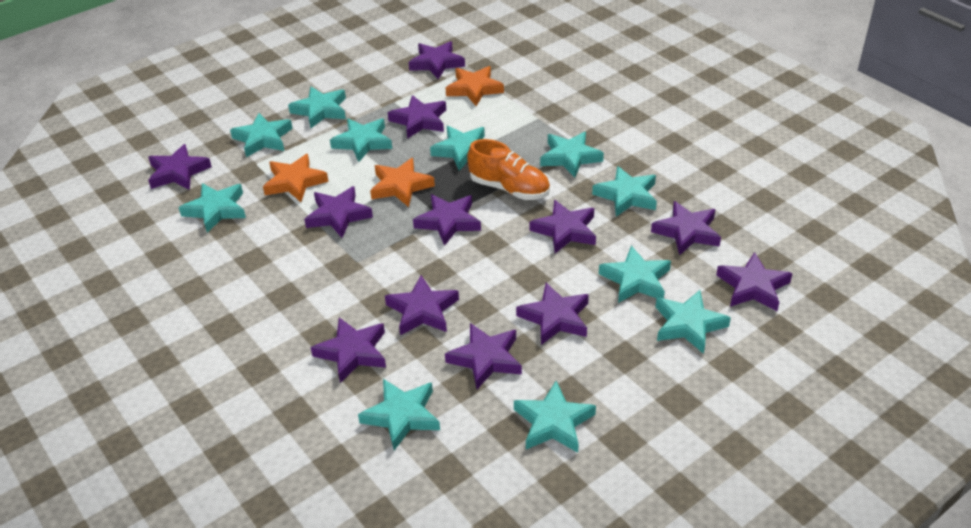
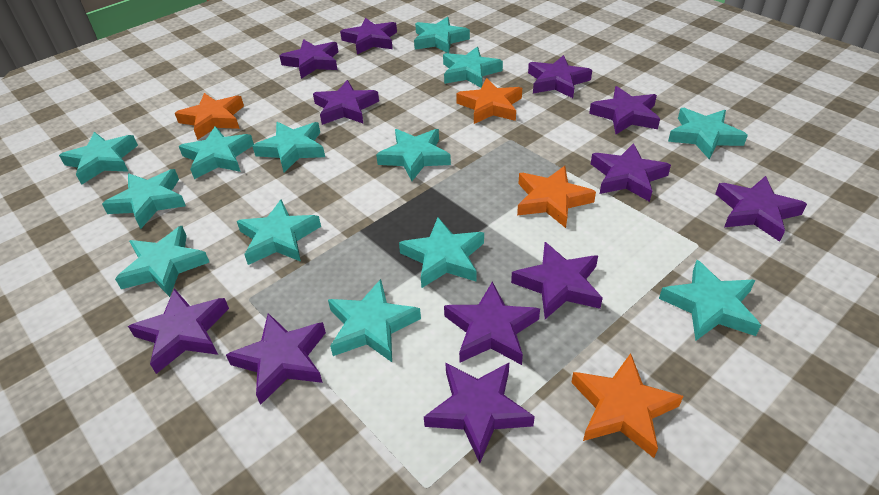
orange shoe: 1 -> 0
orange star: 3 -> 4
turquoise star: 11 -> 13

